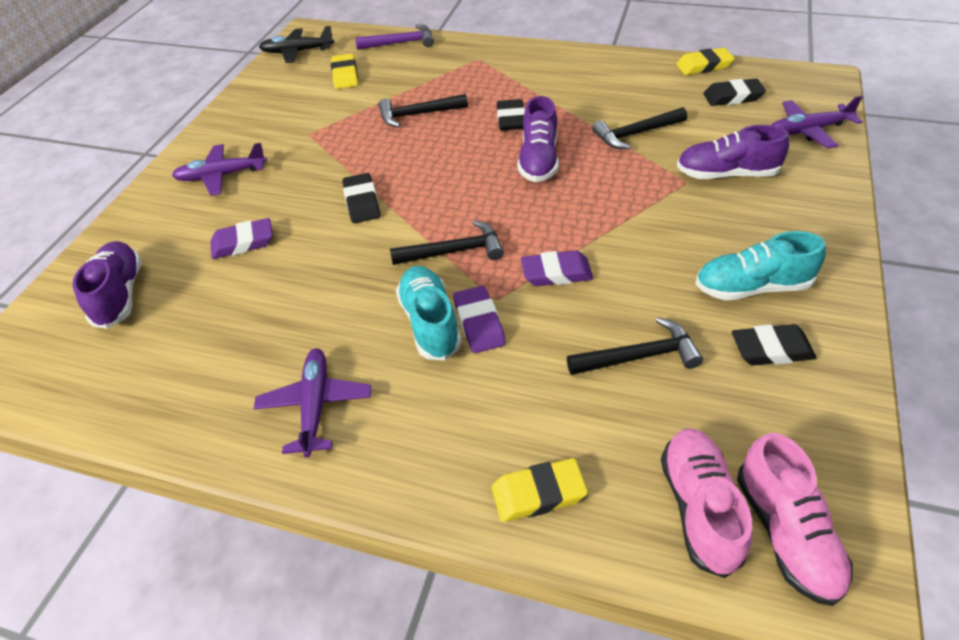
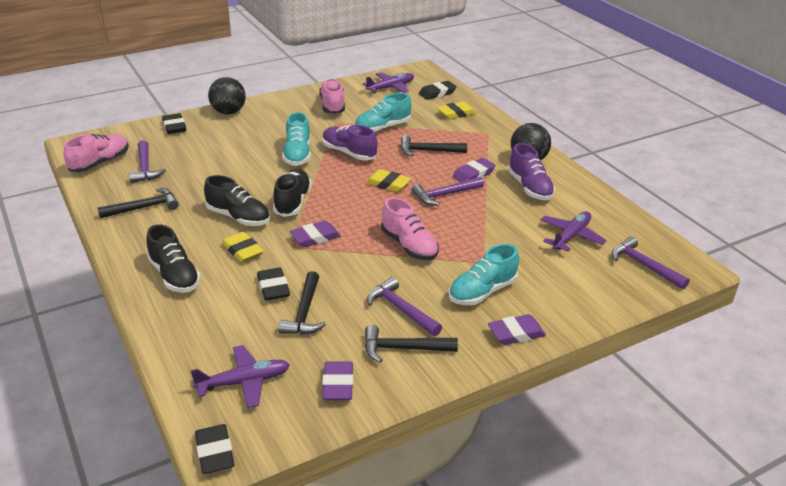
black ball: 0 -> 2
black plane: 1 -> 0
black shoe: 0 -> 3
pink shoe: 2 -> 3
purple eraser: 3 -> 4
purple hammer: 1 -> 4
purple shoe: 3 -> 2
turquoise shoe: 2 -> 3

